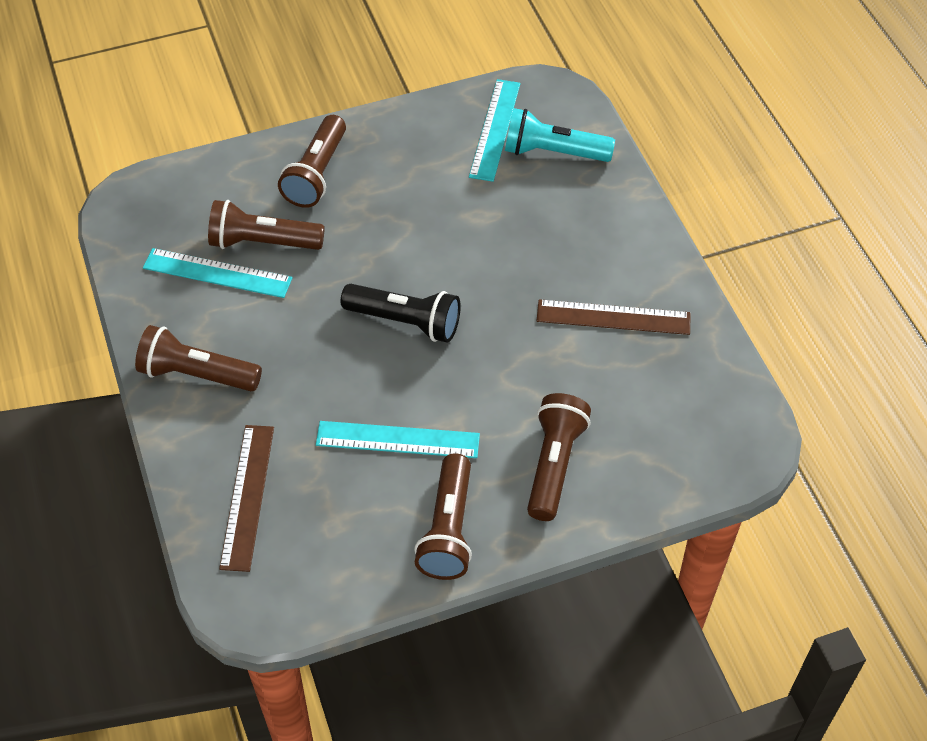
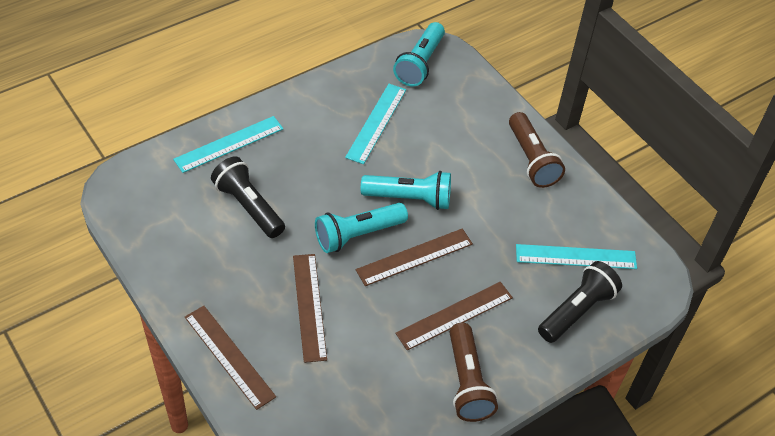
black flashlight: 1 -> 2
brown flashlight: 5 -> 2
brown ruler: 2 -> 4
turquoise flashlight: 1 -> 3

